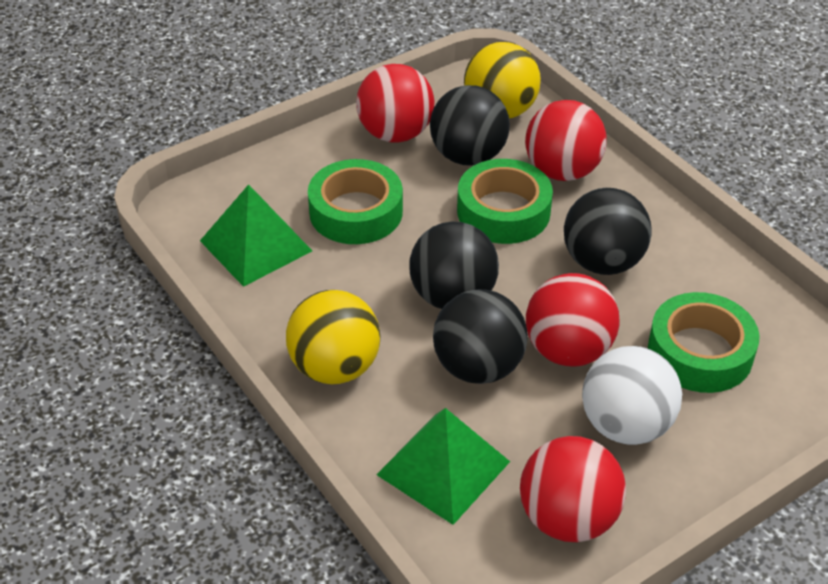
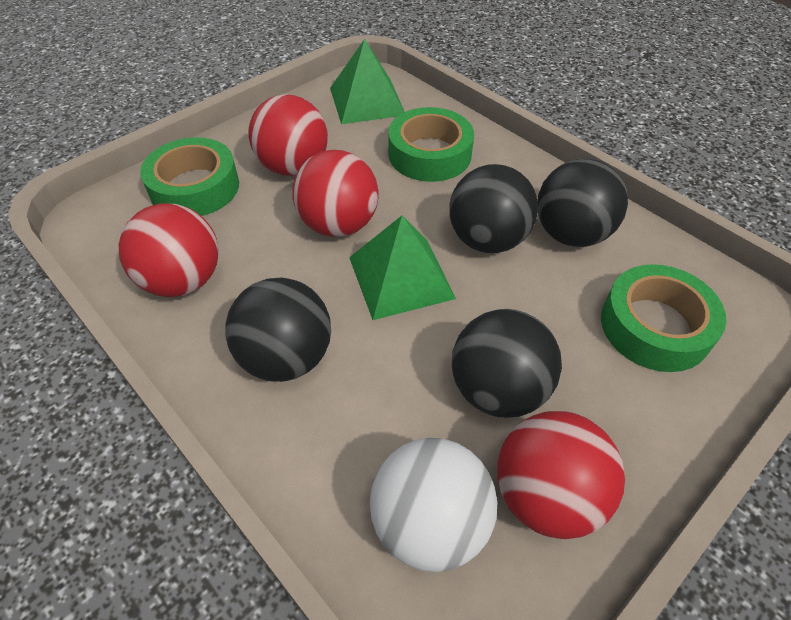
yellow ball: 2 -> 0

